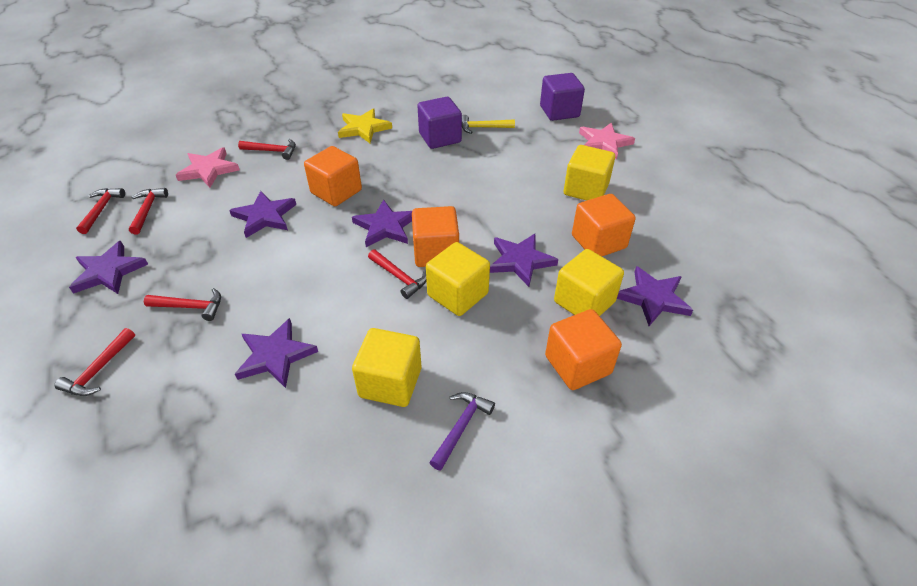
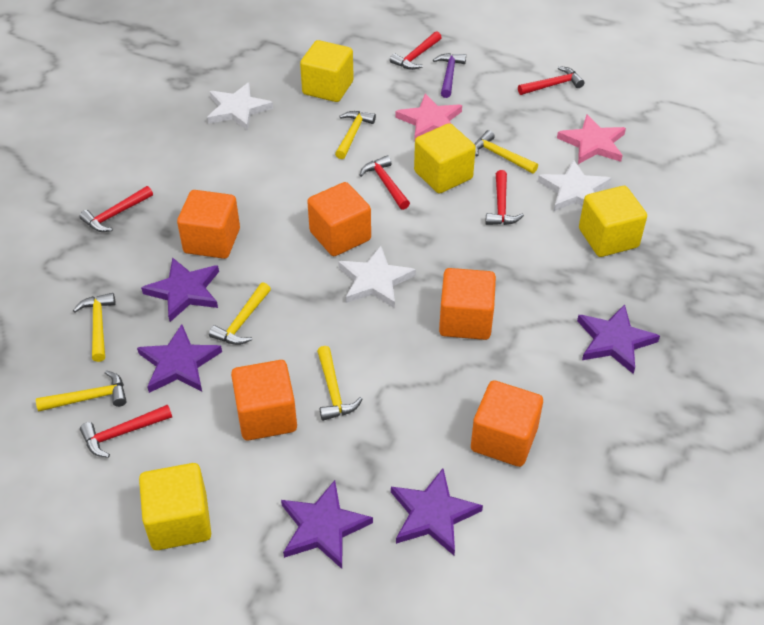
orange cube: 4 -> 5
purple cube: 2 -> 0
purple star: 6 -> 5
white star: 0 -> 3
yellow hammer: 1 -> 6
yellow star: 1 -> 0

